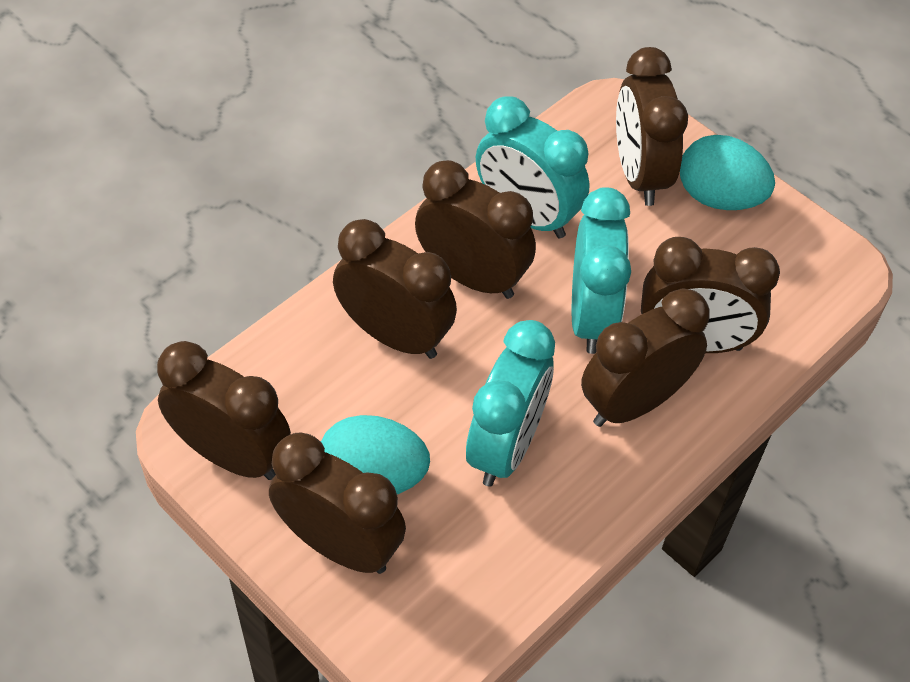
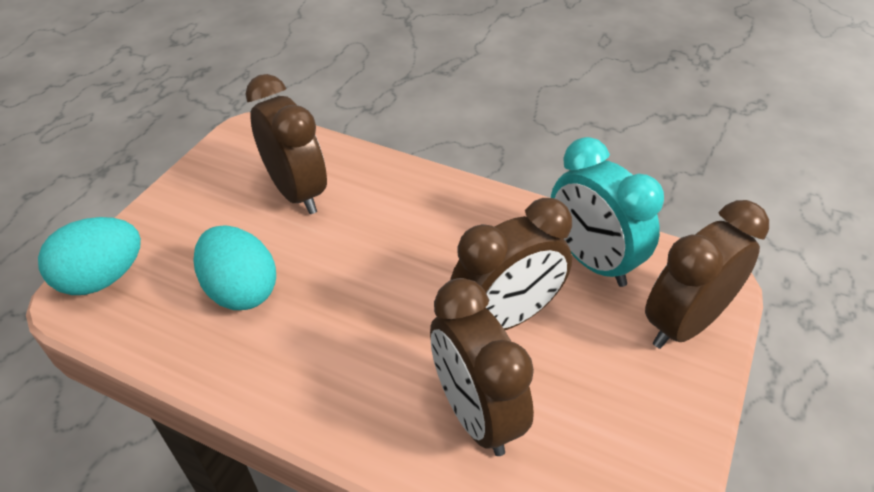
brown clock: 7 -> 4
turquoise clock: 3 -> 1

